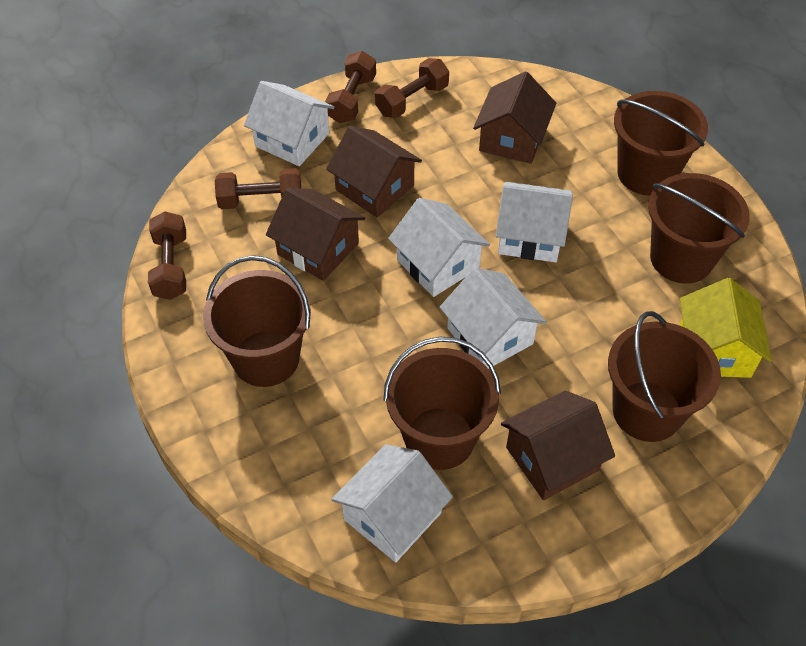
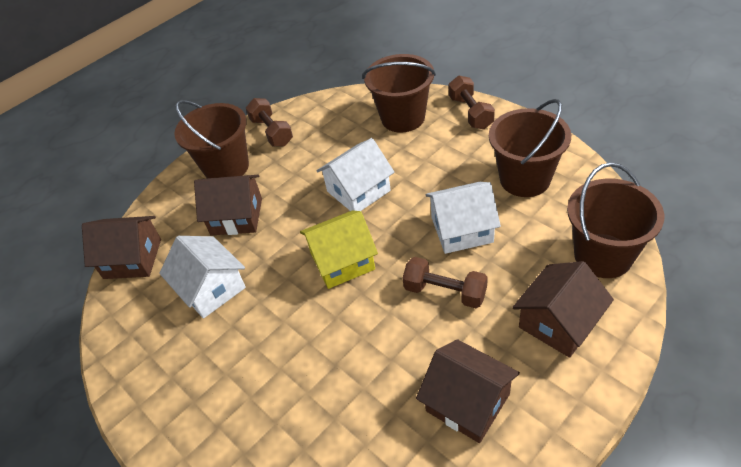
brown bucket: 5 -> 4
brown dumbbell: 4 -> 3
white house: 5 -> 3

